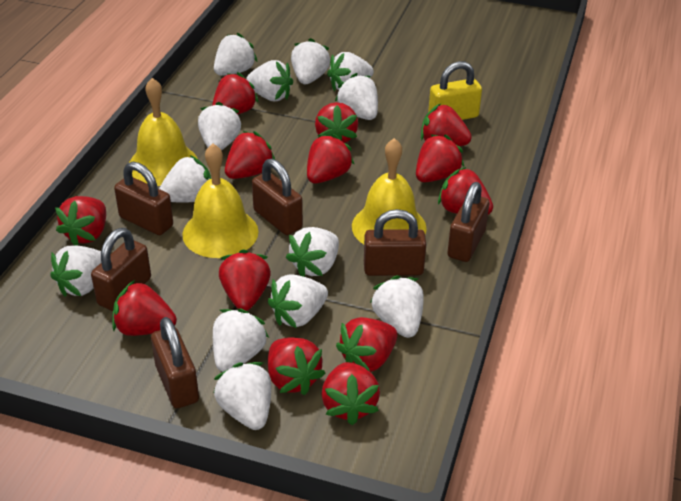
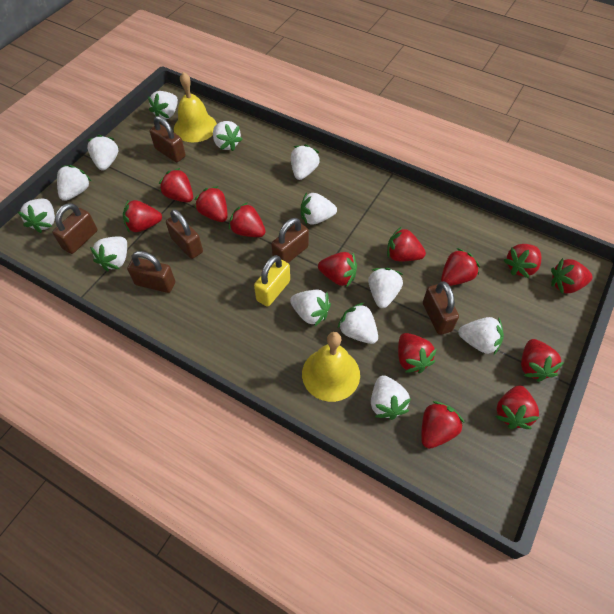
yellow bell: 3 -> 2

